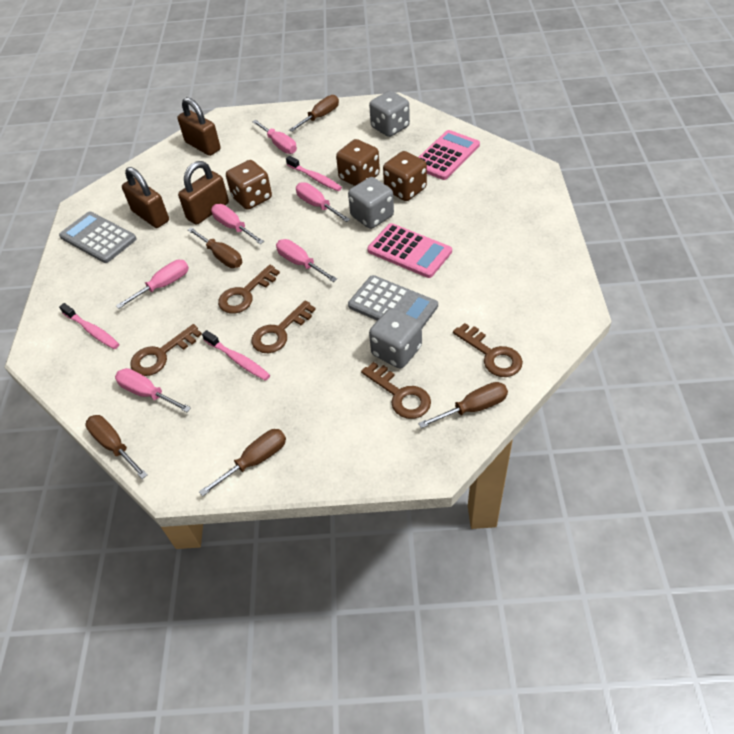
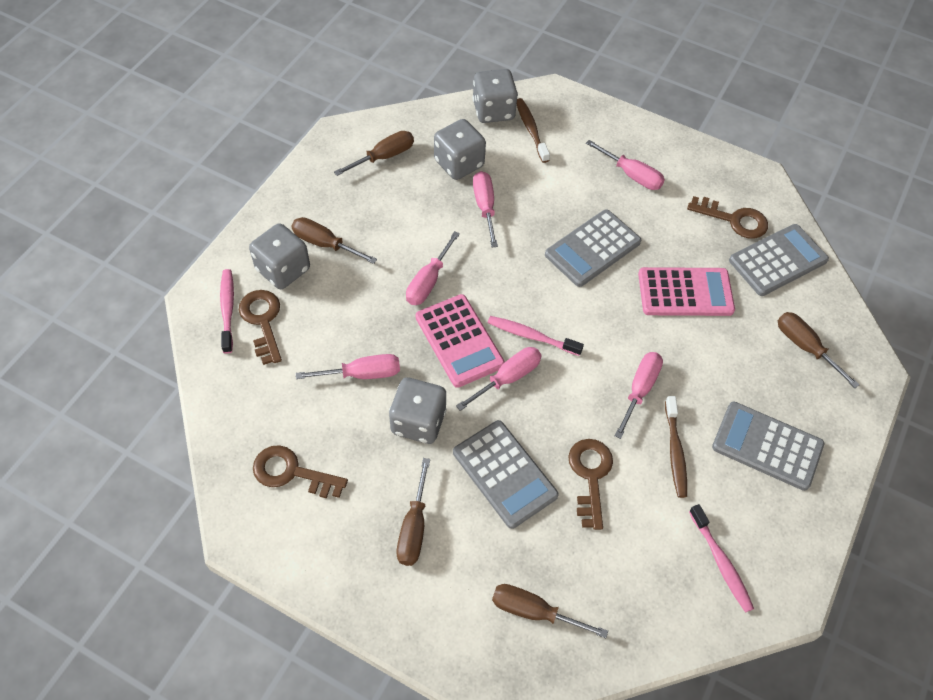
brown dice: 3 -> 0
brown key: 5 -> 4
brown padlock: 3 -> 0
brown toothbrush: 0 -> 2
grey calculator: 2 -> 4
grey dice: 3 -> 4

